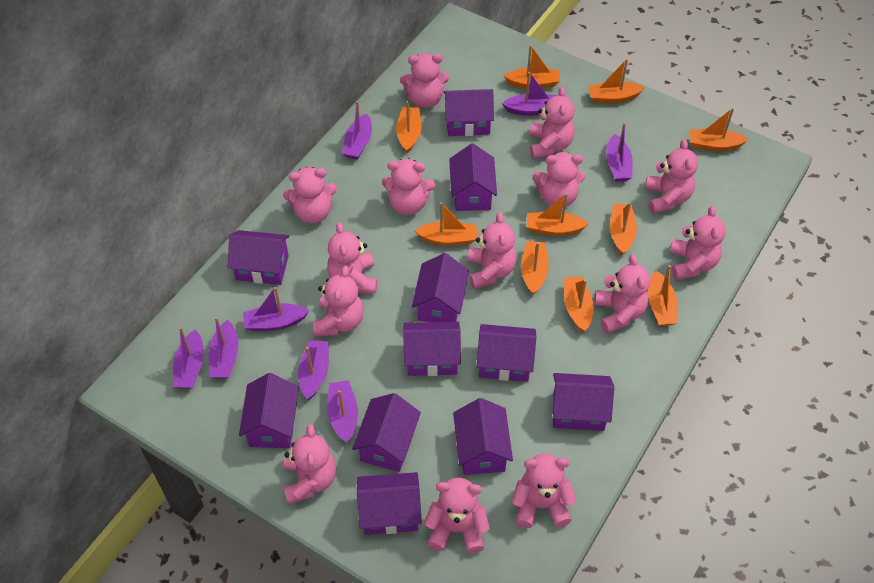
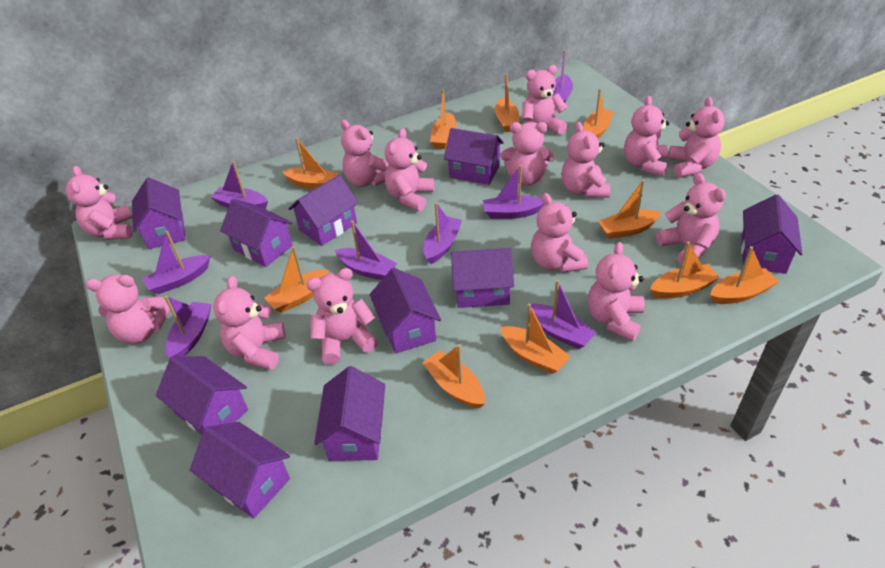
purple house: 11 -> 10

